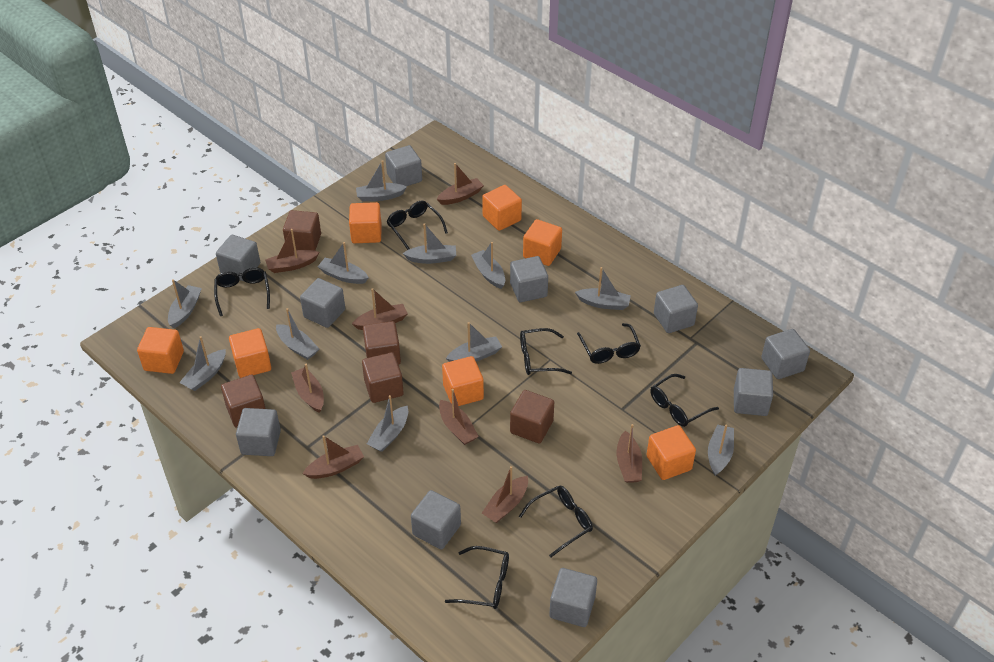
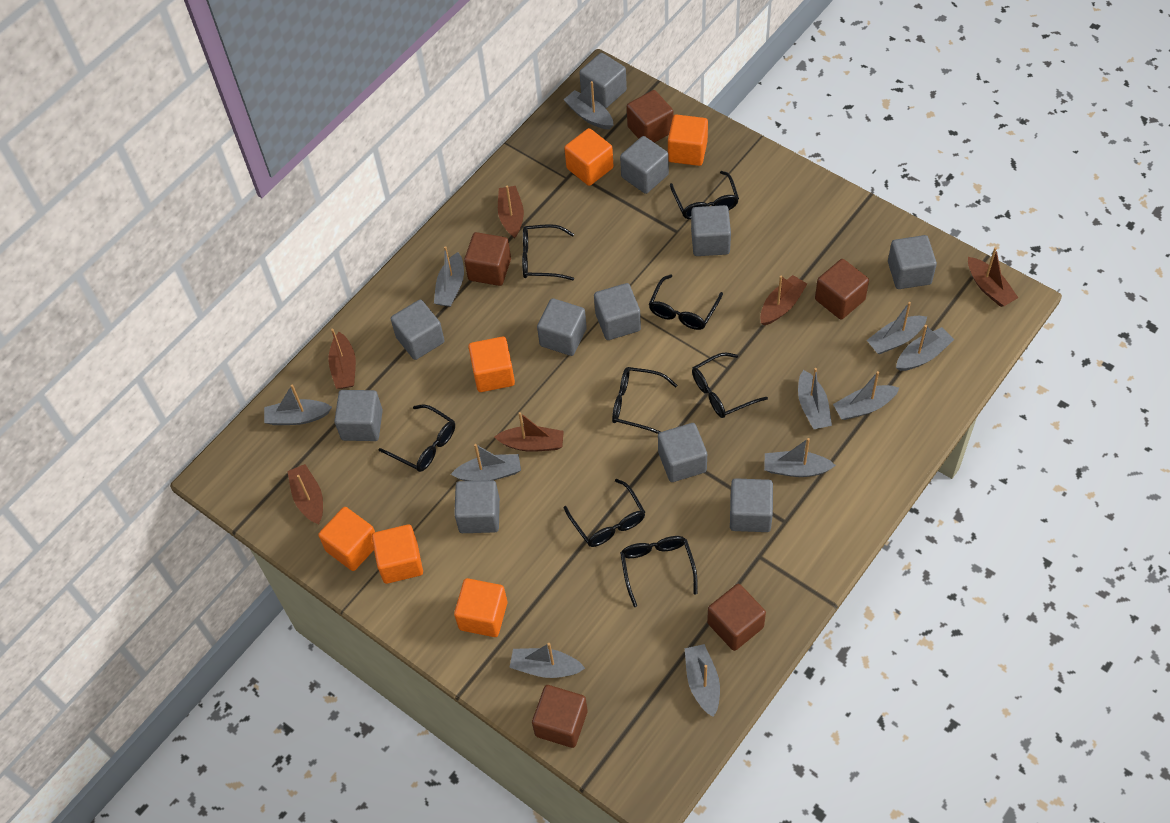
black glasses: 7 -> 8
brown boat: 8 -> 6
grey cube: 10 -> 11
orange cube: 7 -> 6

